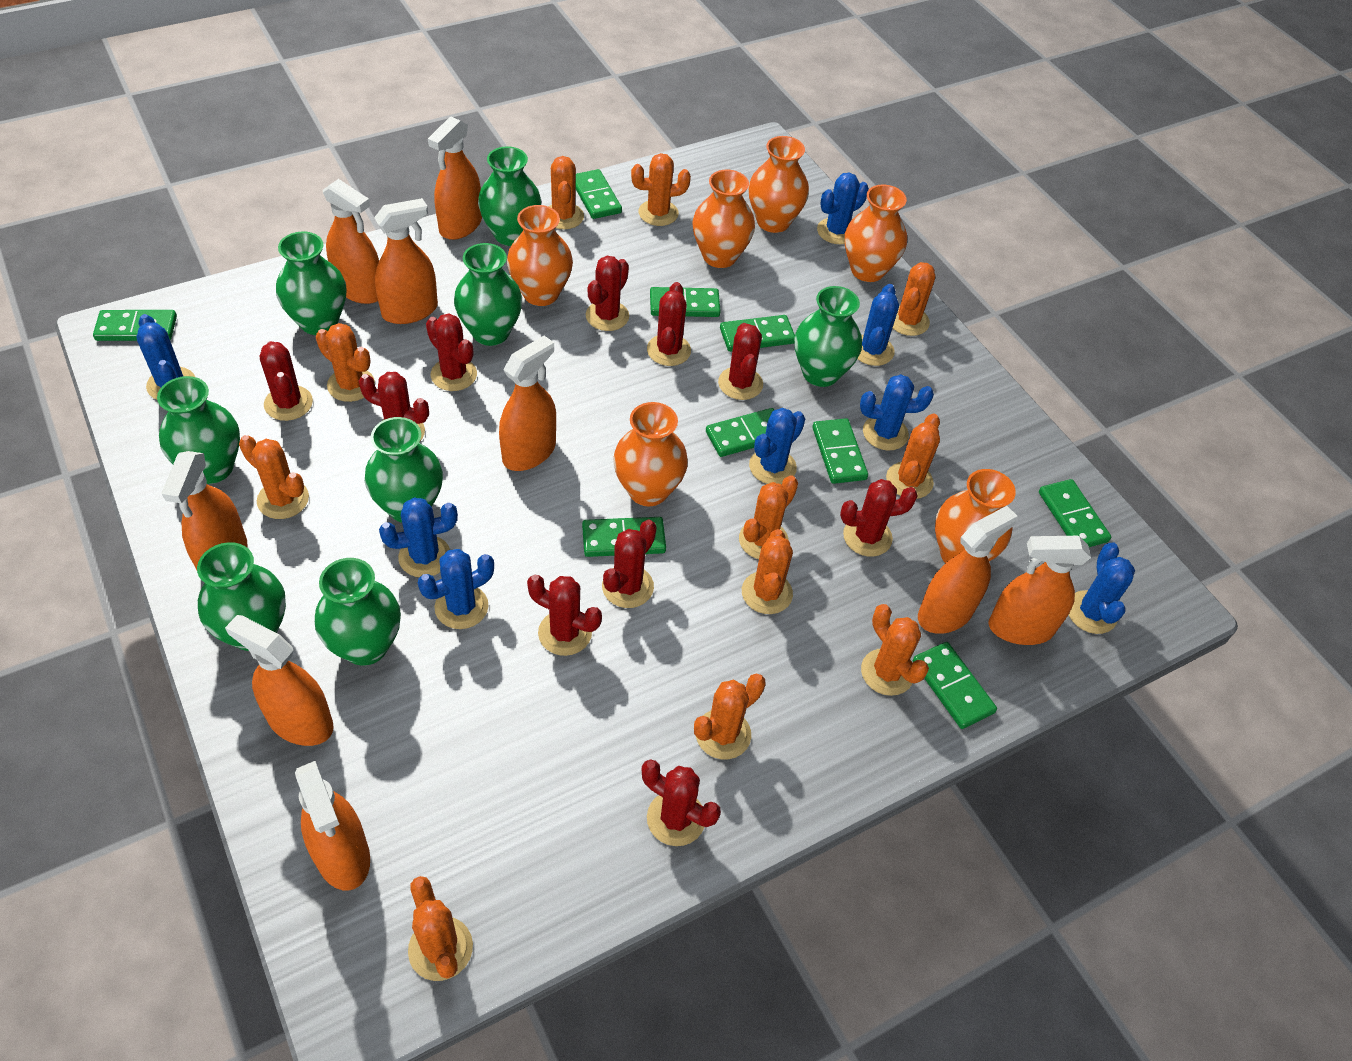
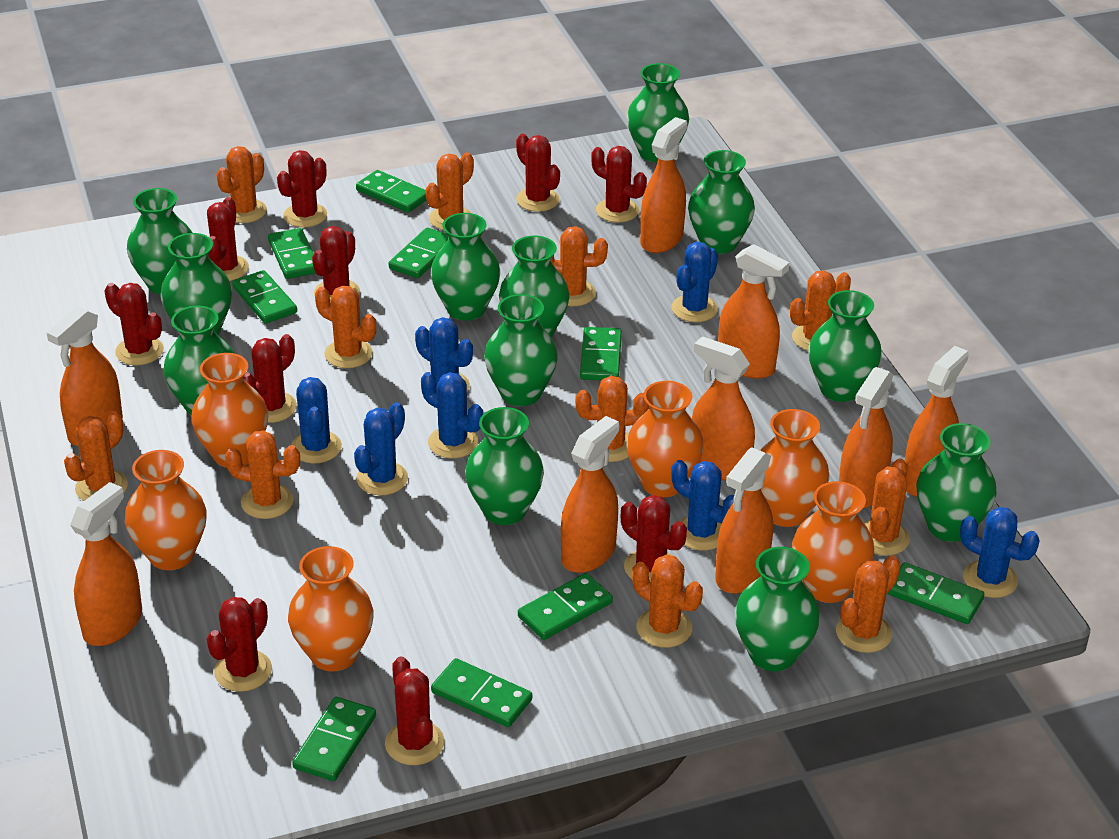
blue cactus: 8 -> 7
green vase: 8 -> 12

